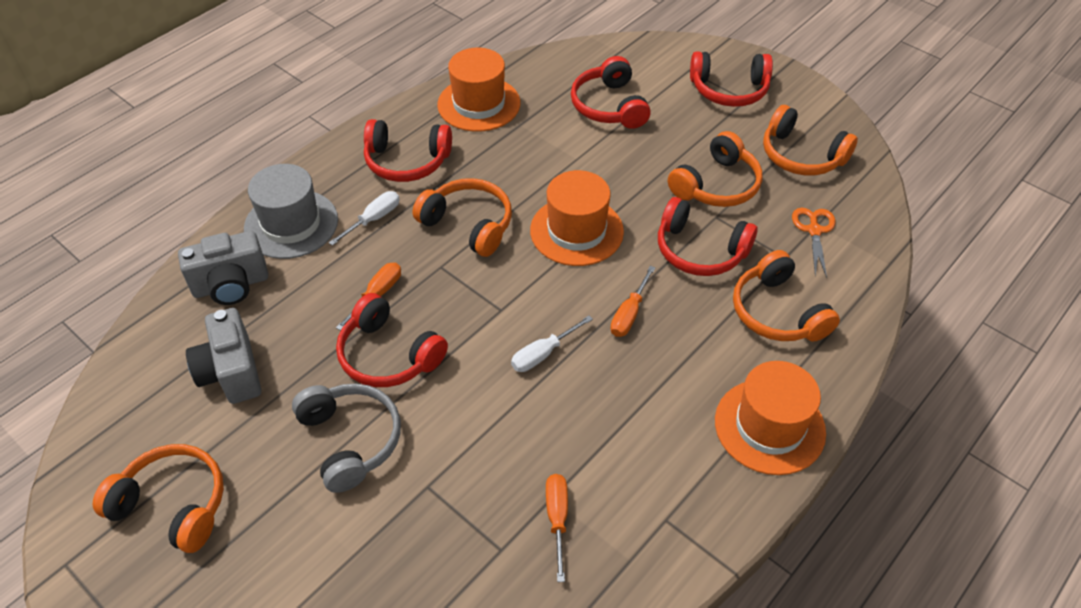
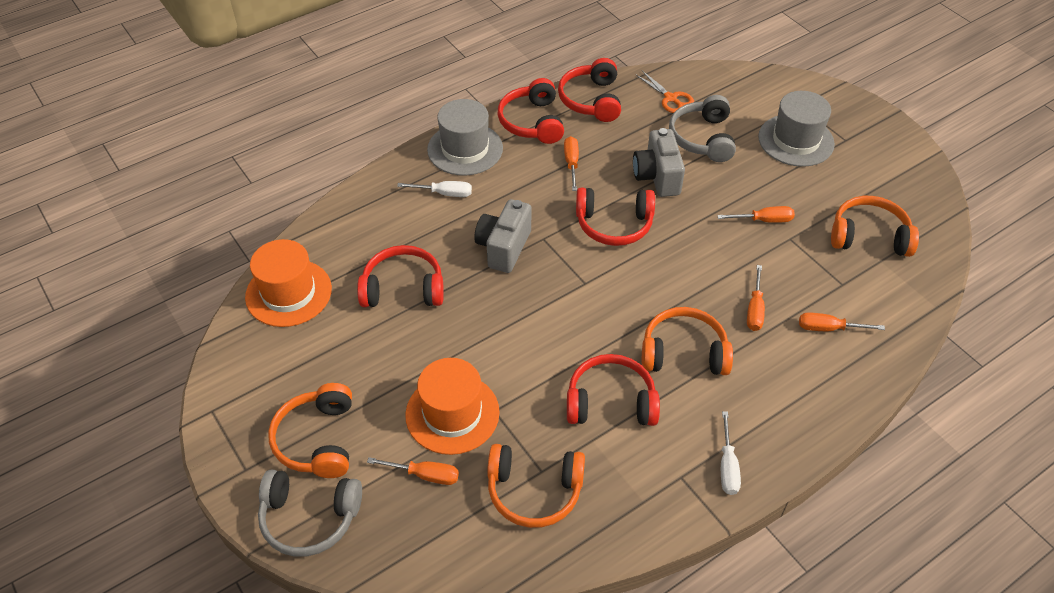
grey hat: 1 -> 2
grey headphones: 1 -> 2
orange hat: 3 -> 2
orange headphones: 5 -> 4
orange screwdriver: 3 -> 5

